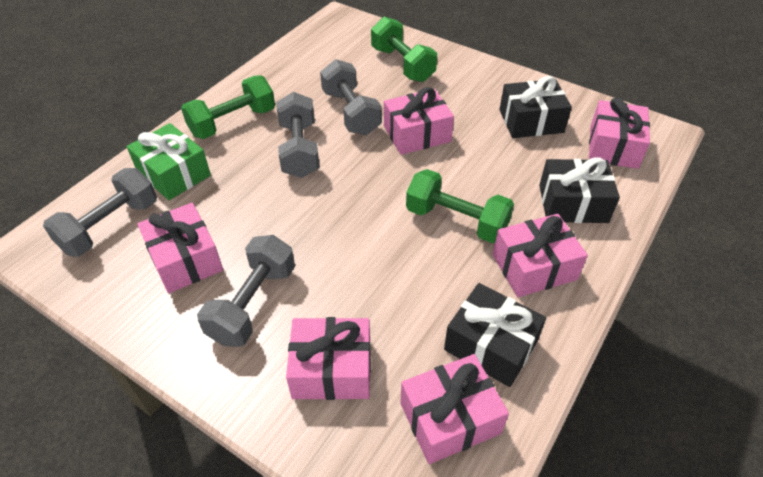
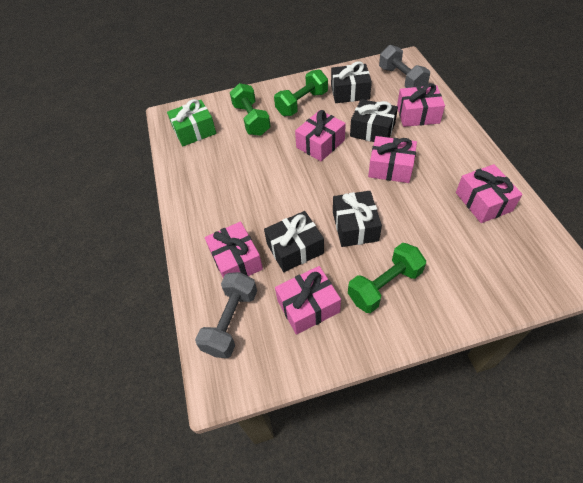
black gift: 3 -> 4
grey dumbbell: 4 -> 2

